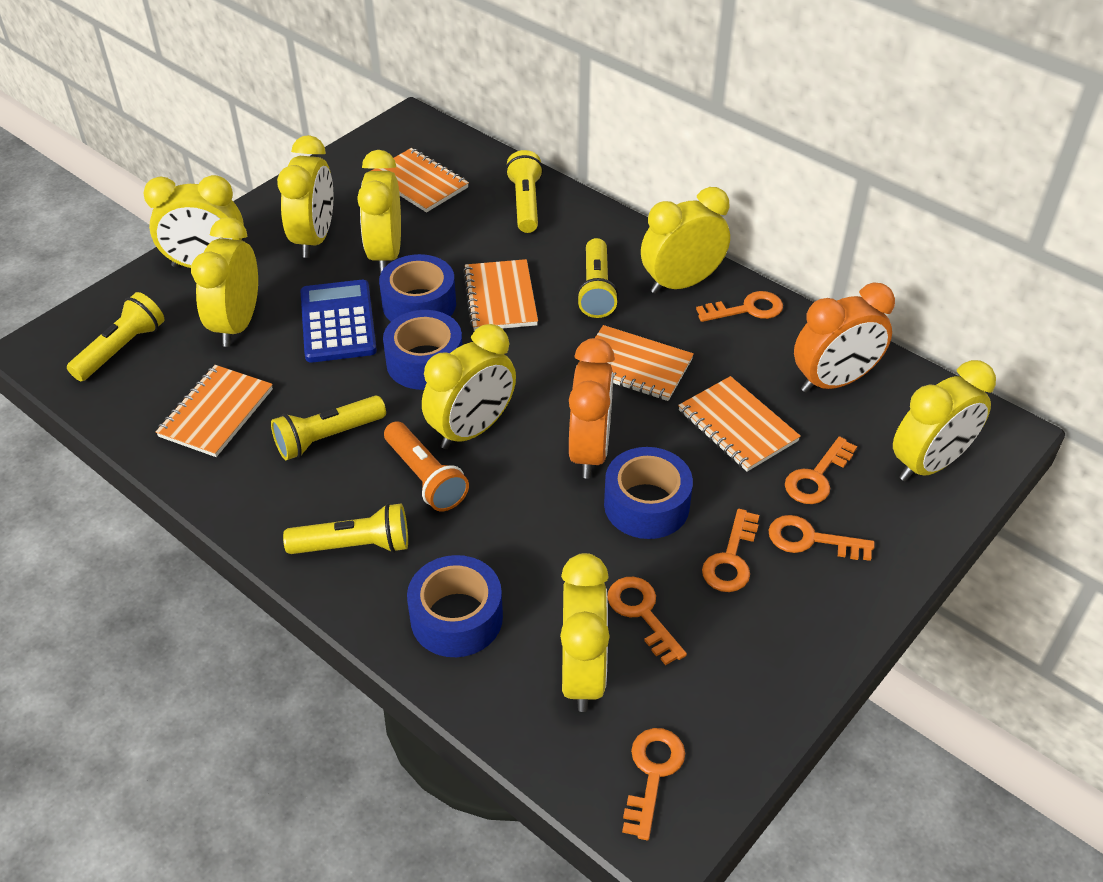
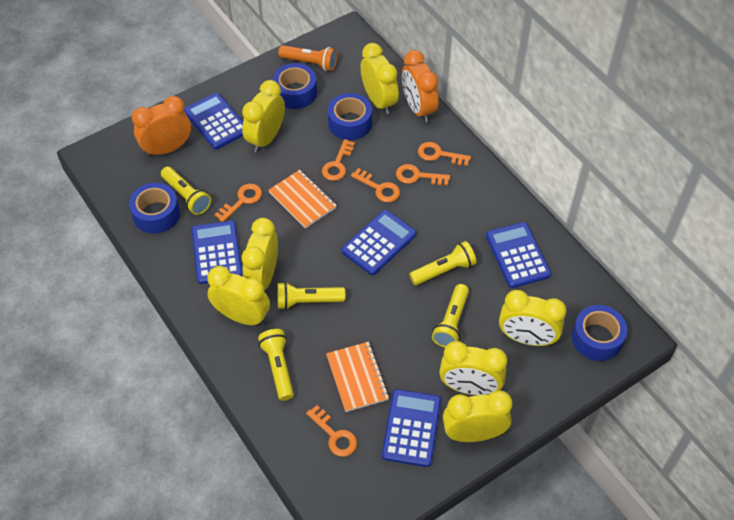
blue calculator: 1 -> 5
orange notebook: 5 -> 2
yellow clock: 8 -> 7

